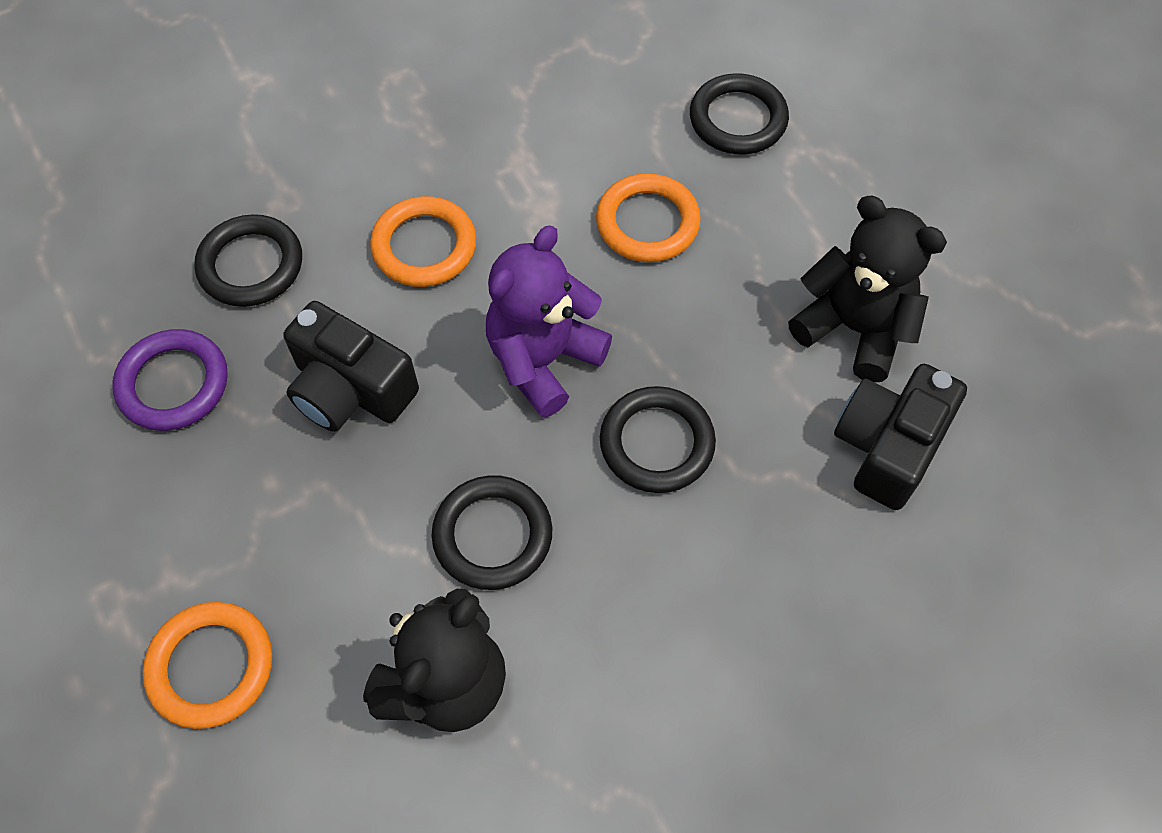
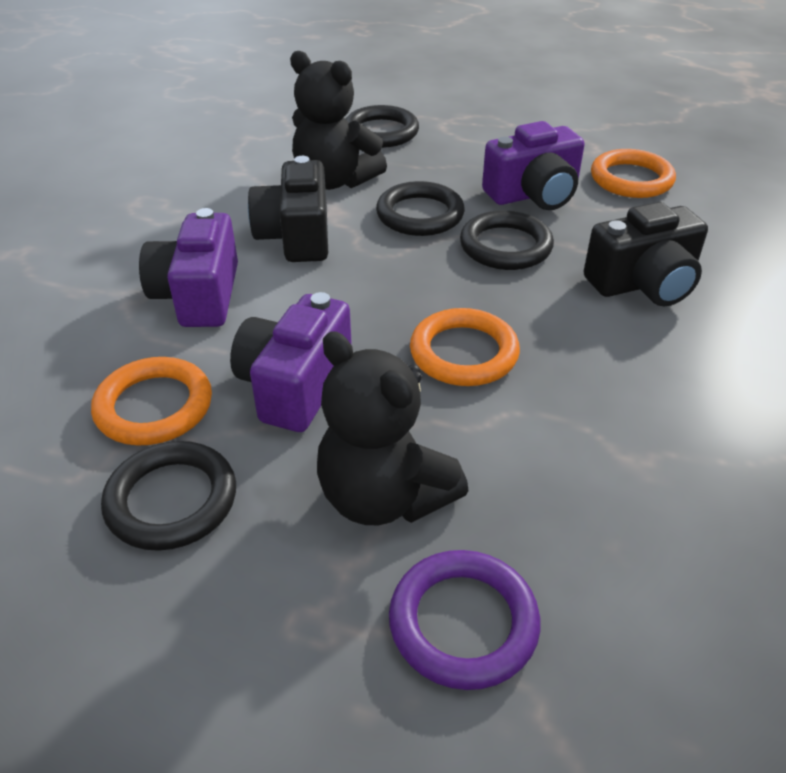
purple camera: 0 -> 3
purple teddy bear: 1 -> 0

